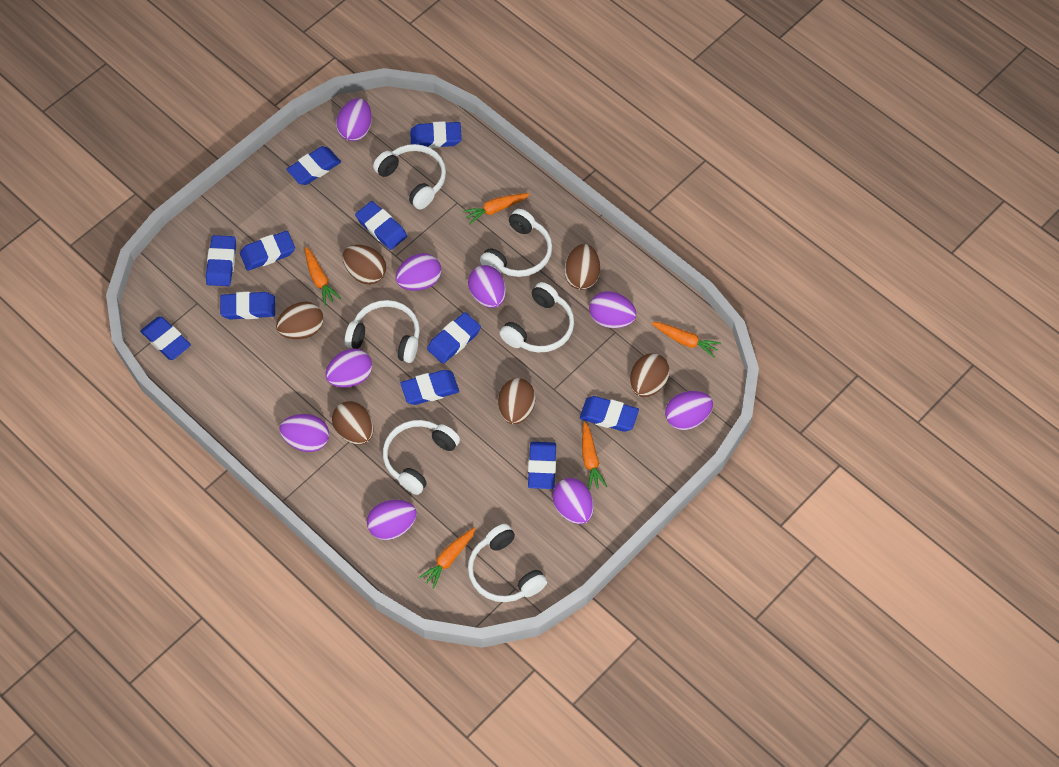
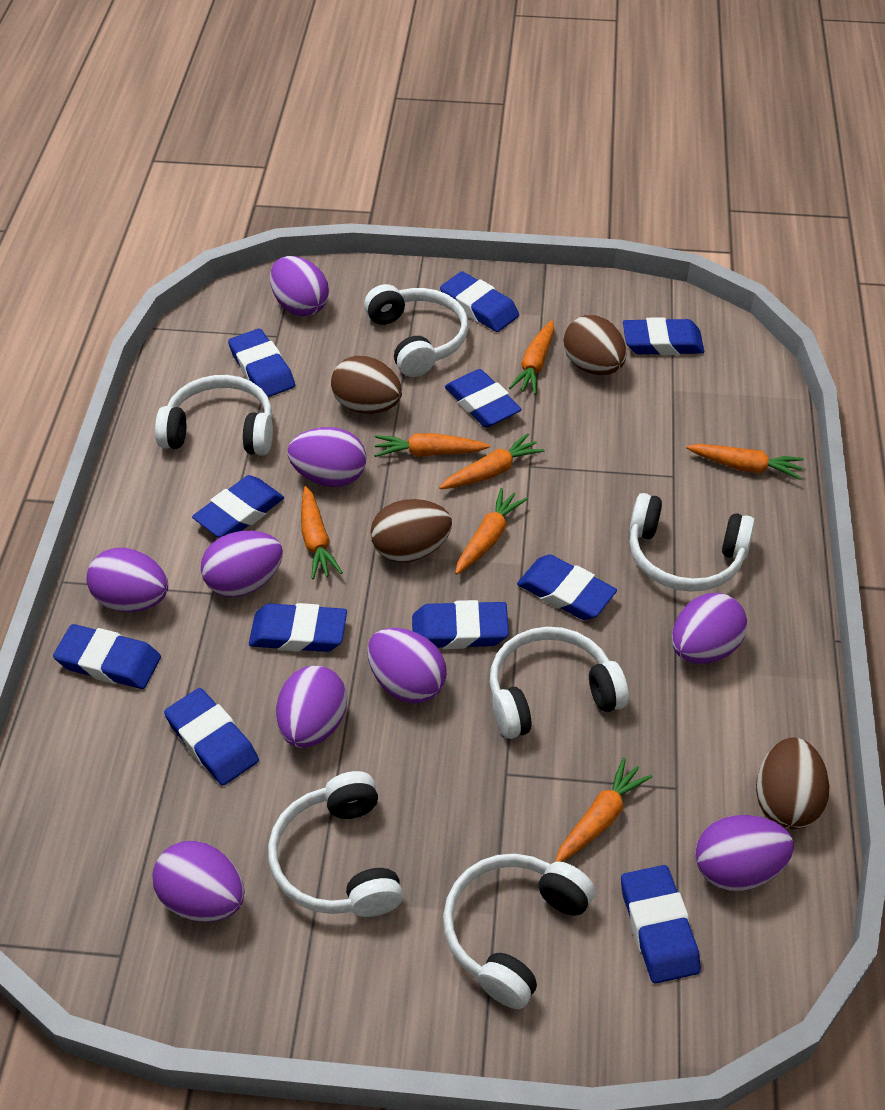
brown egg: 6 -> 4
orange carrot: 5 -> 7

